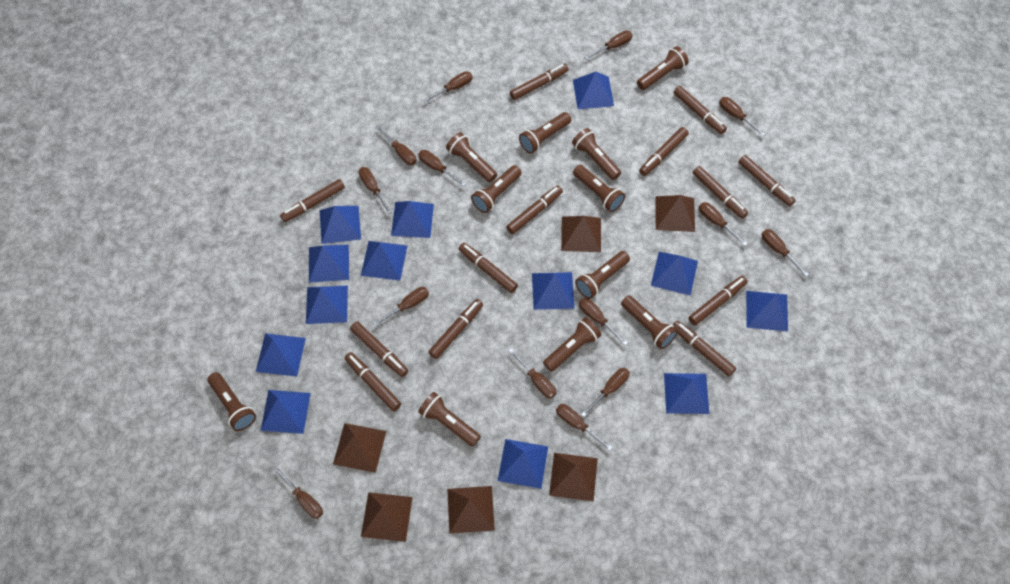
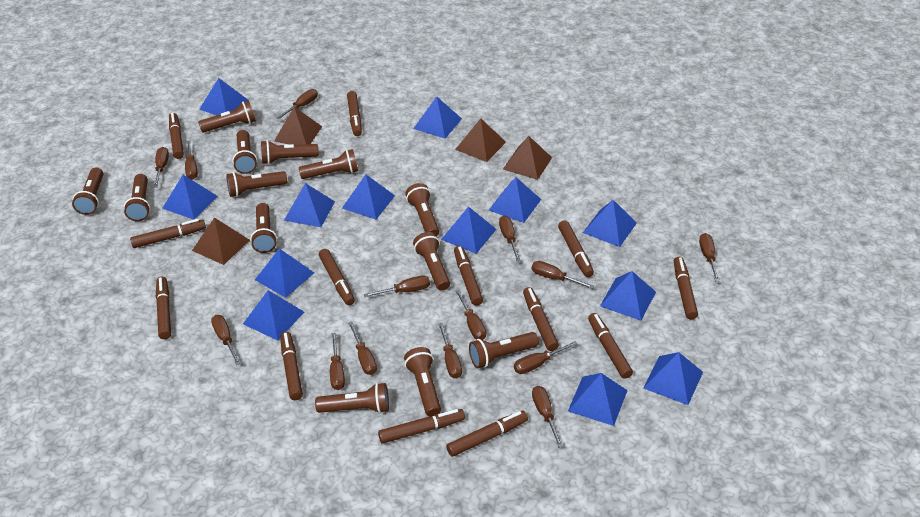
brown flashlight: 11 -> 13
brown pyramid: 6 -> 4

